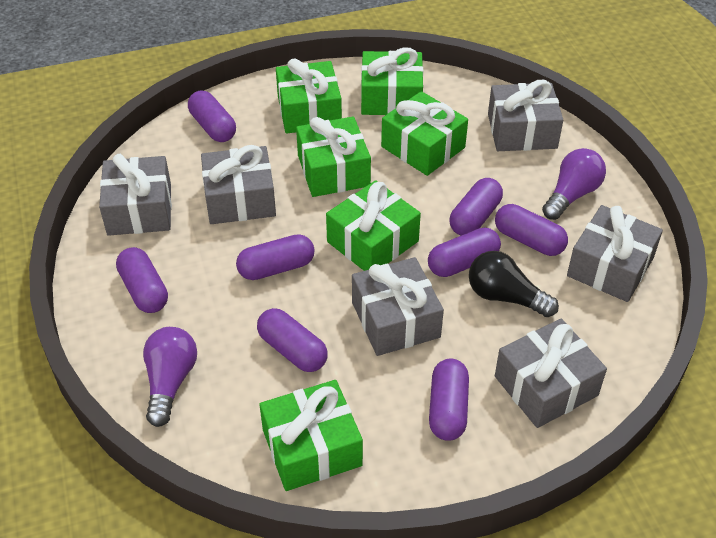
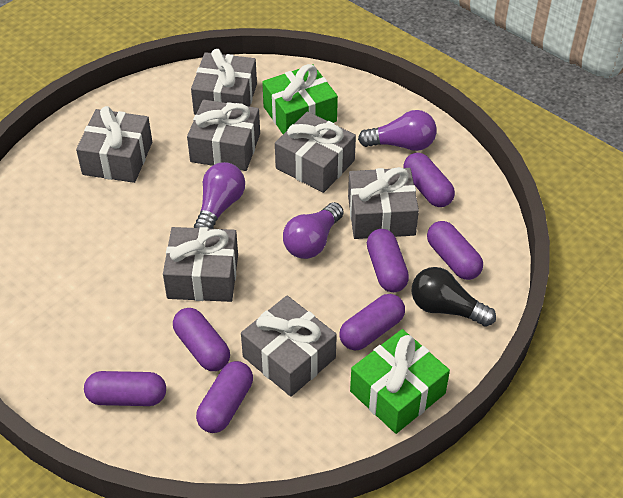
green gift: 6 -> 2
grey gift: 6 -> 7
purple capsule: 8 -> 7
purple light bulb: 2 -> 3

